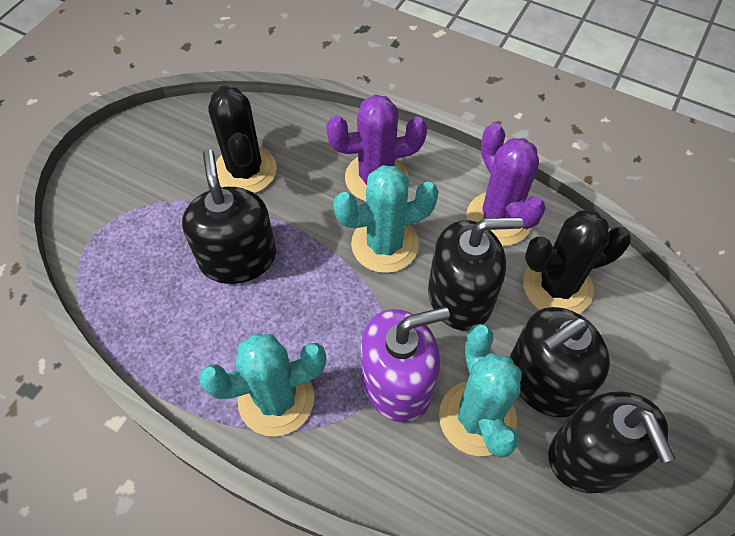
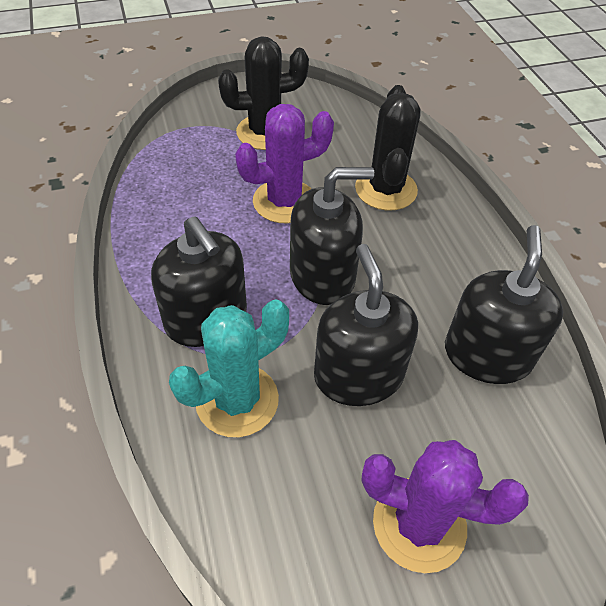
purple soap dispenser: 1 -> 0
turquoise cactus: 3 -> 1

